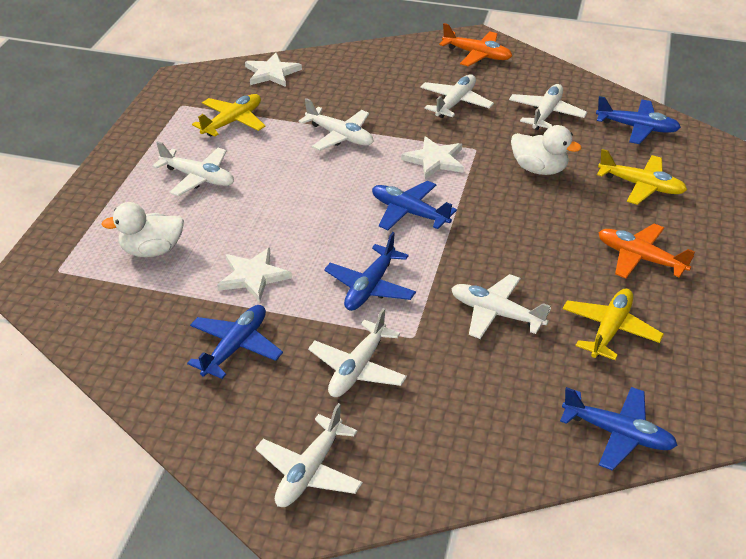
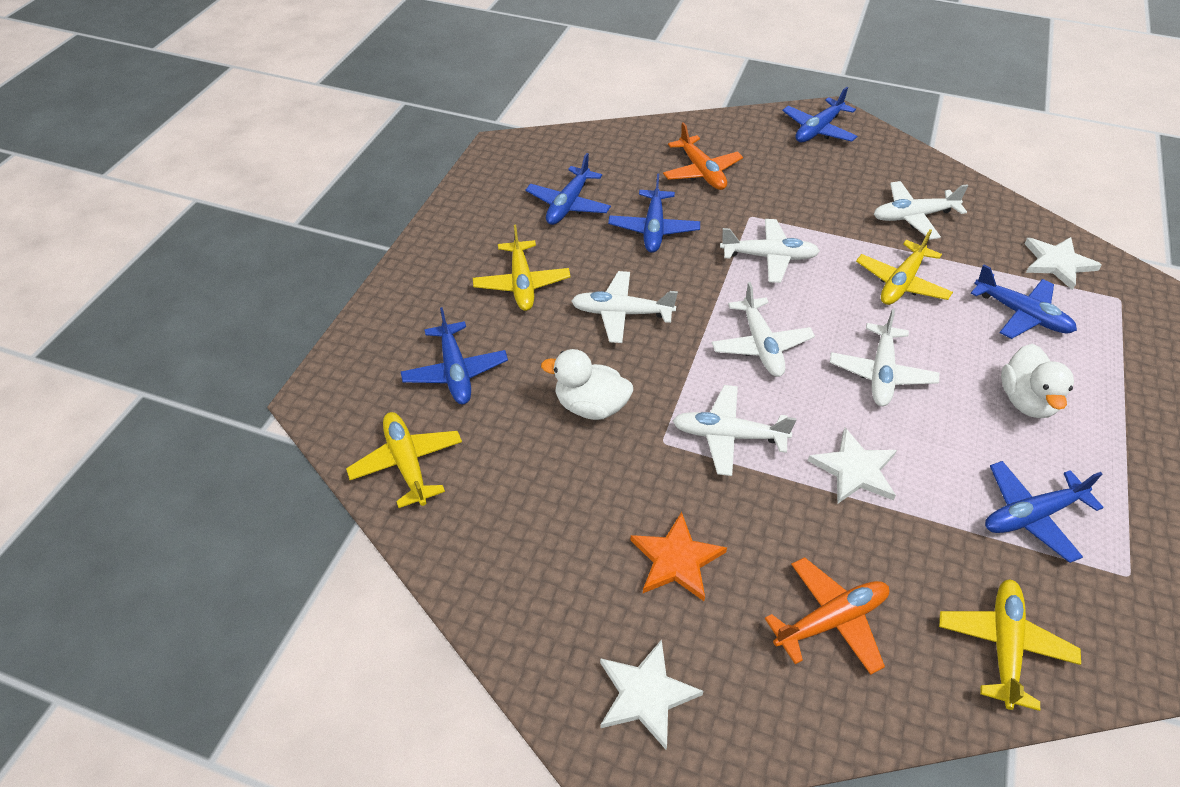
blue plane: 5 -> 6
orange star: 0 -> 1
white plane: 7 -> 6
yellow plane: 3 -> 4

